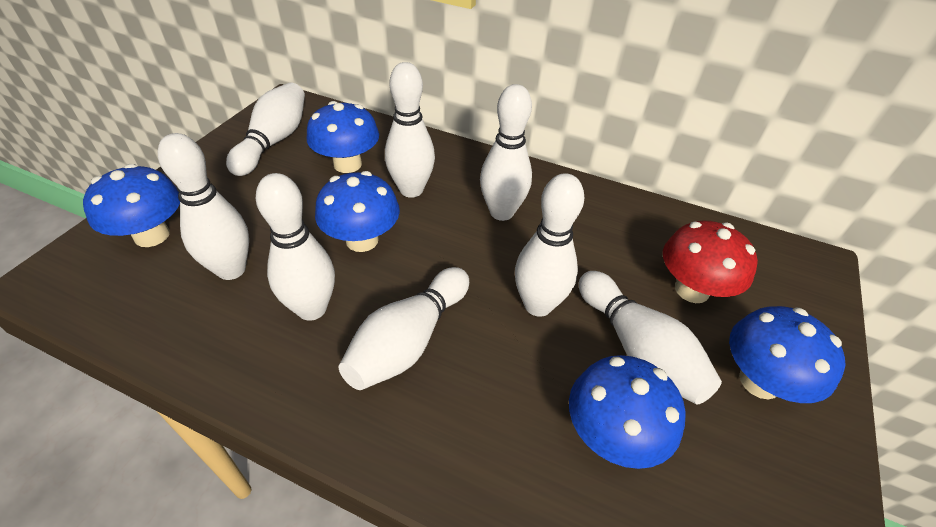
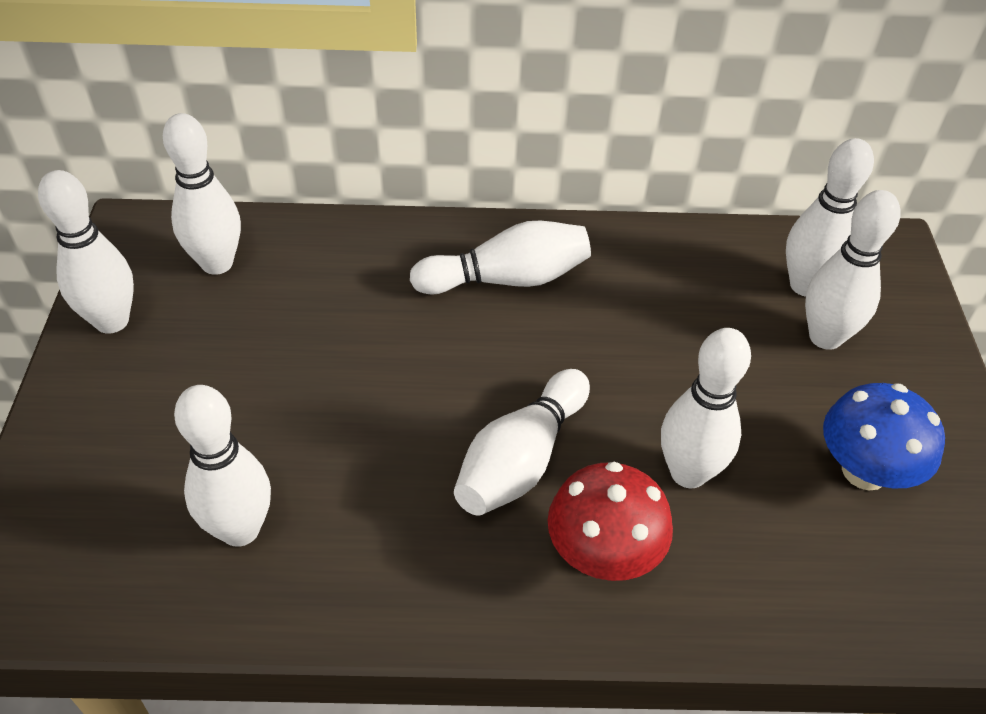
blue mushroom: 5 -> 1

